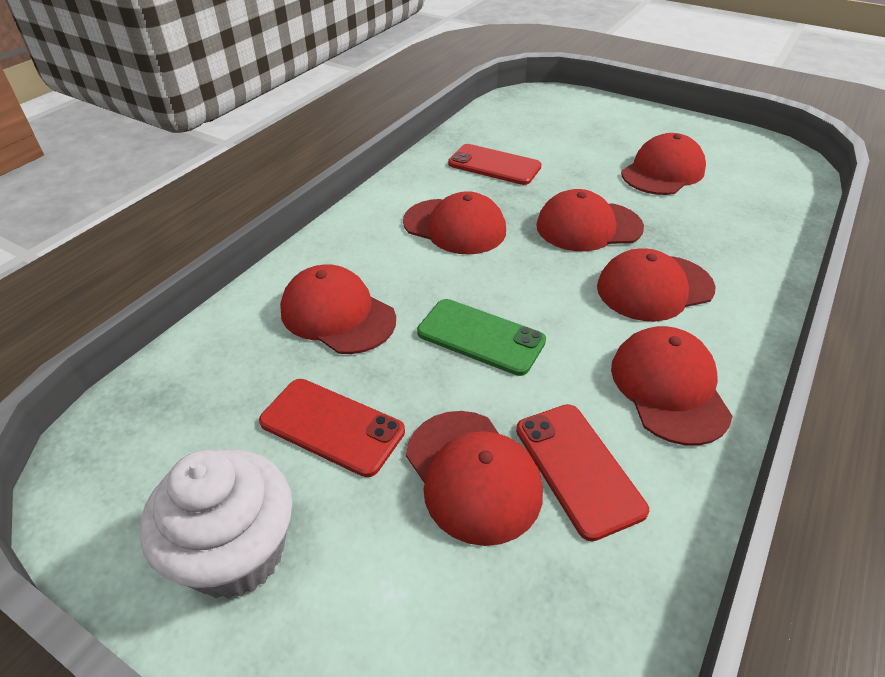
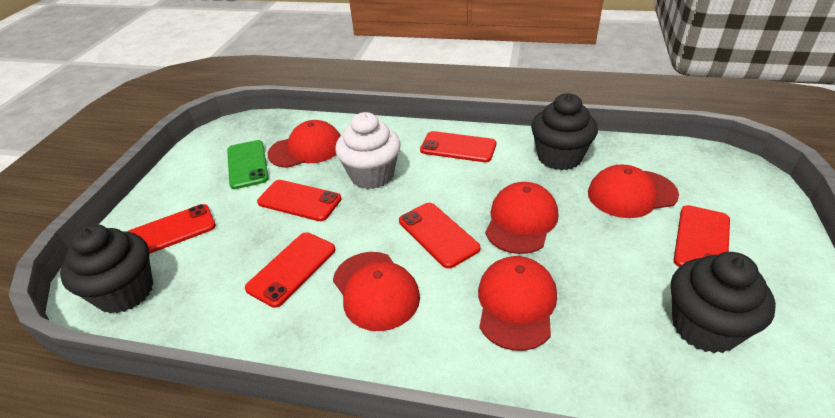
black cupcake: 0 -> 3
red cap: 7 -> 5
red phone: 3 -> 6

